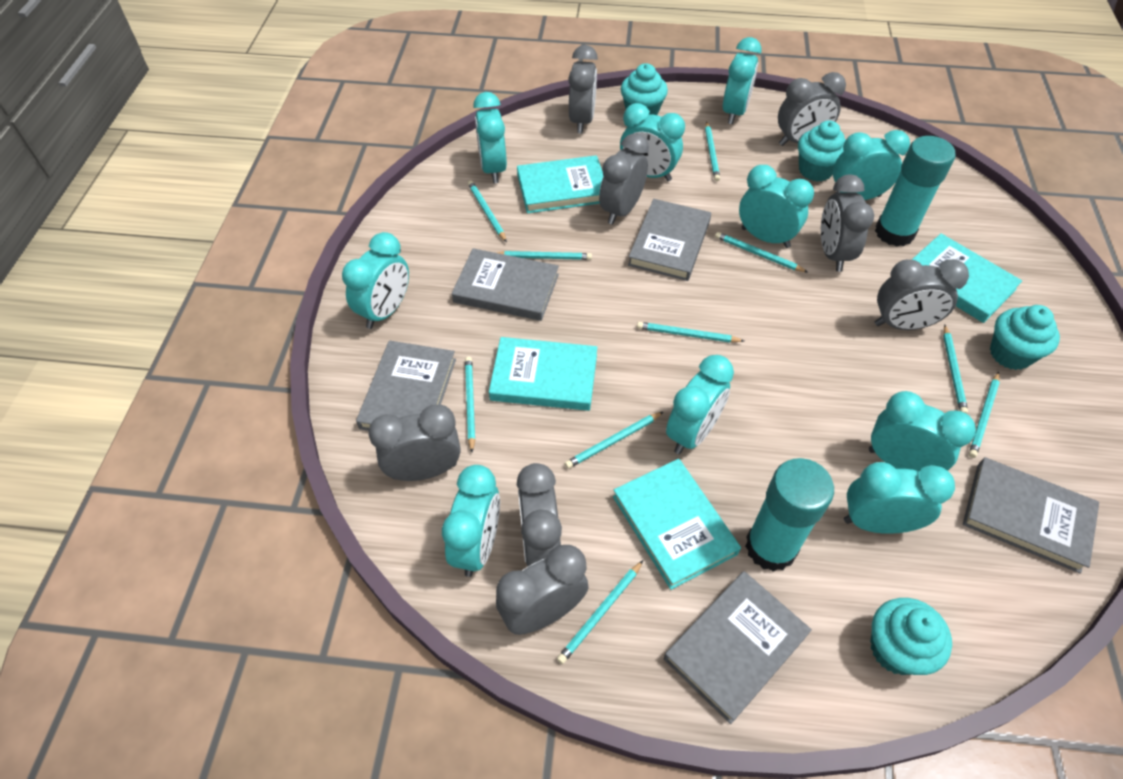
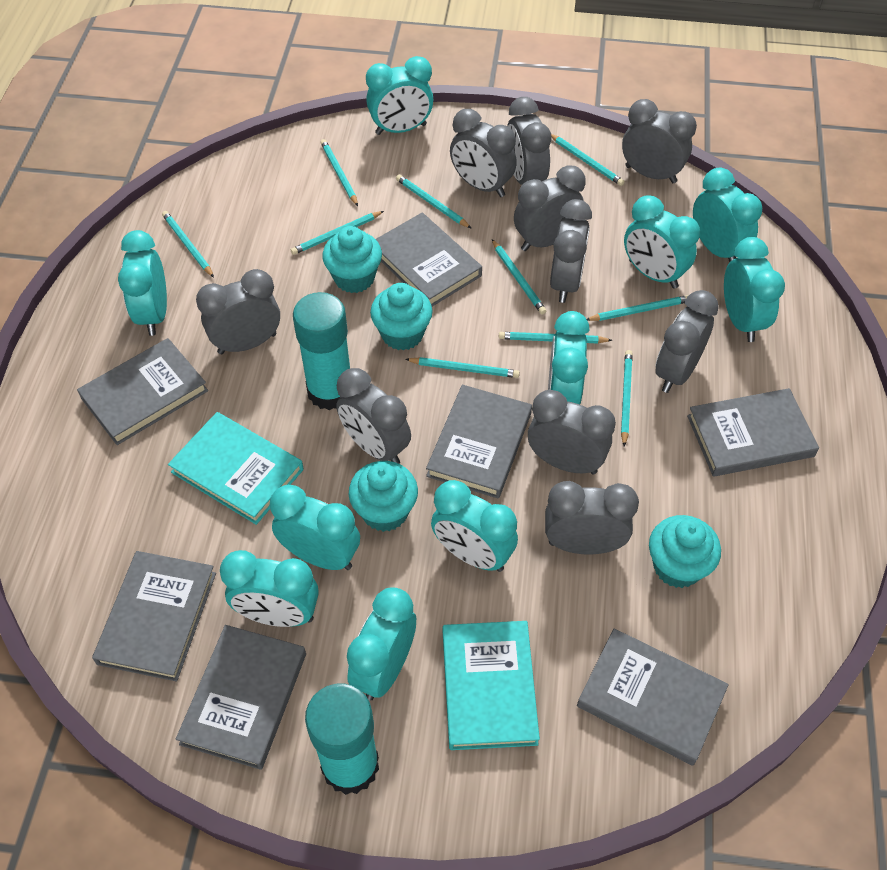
grey book: 5 -> 7
grey clock: 8 -> 10
turquoise book: 4 -> 2

